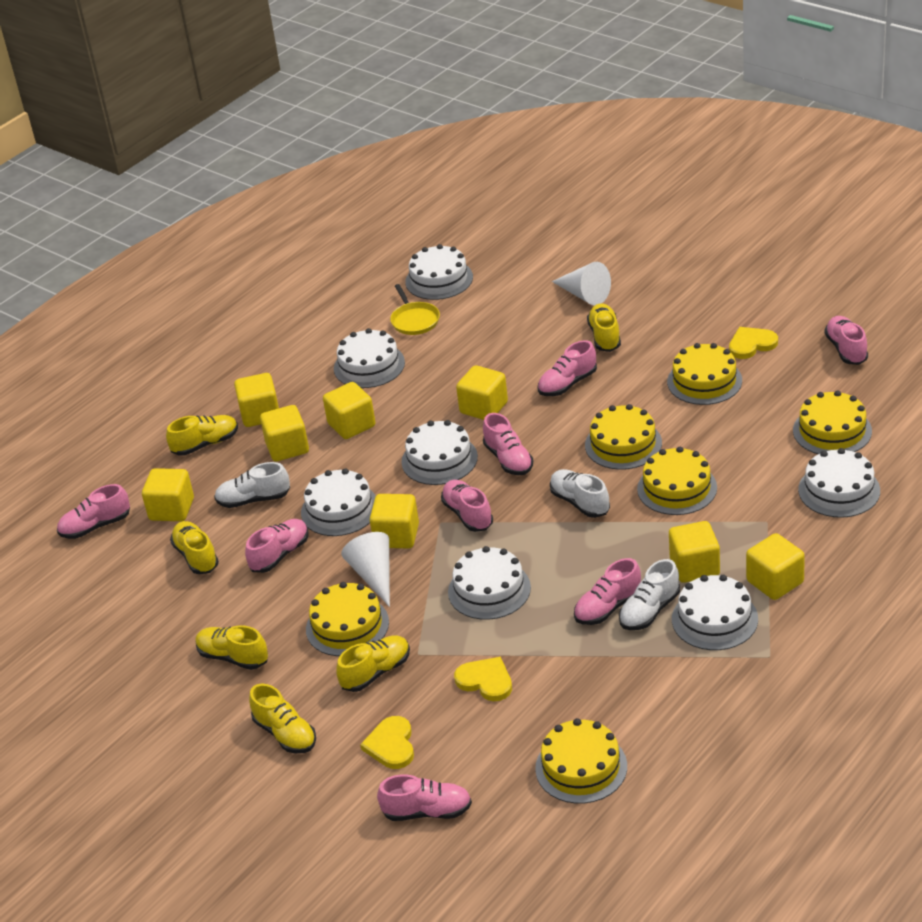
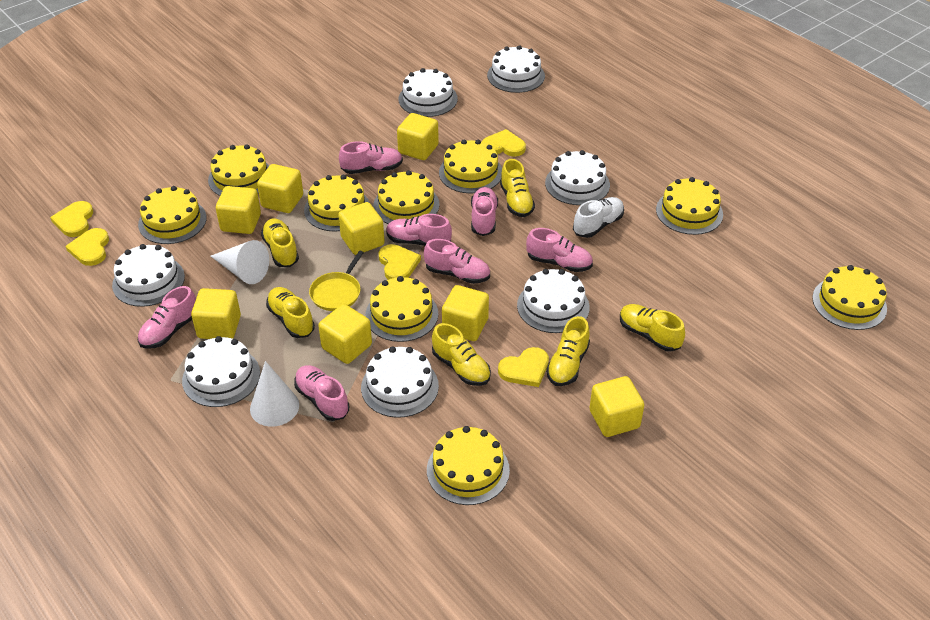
pink shoe: 8 -> 7
white shoe: 3 -> 1
yellow cake: 6 -> 9
yellow heart: 3 -> 5

